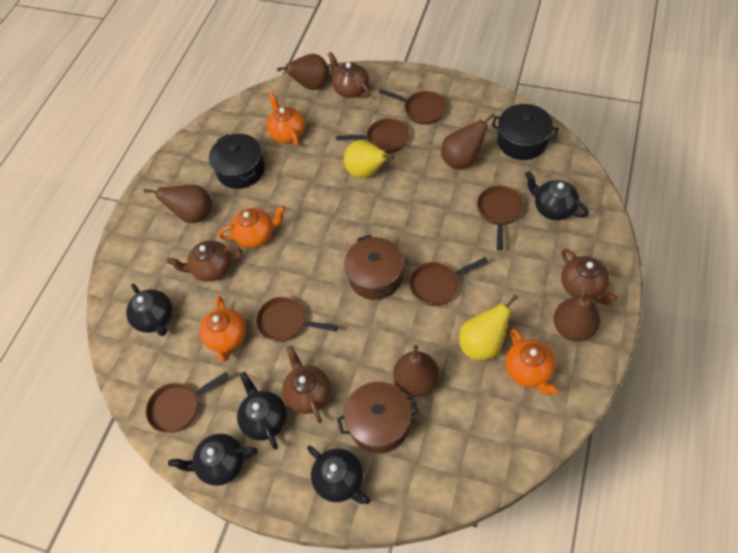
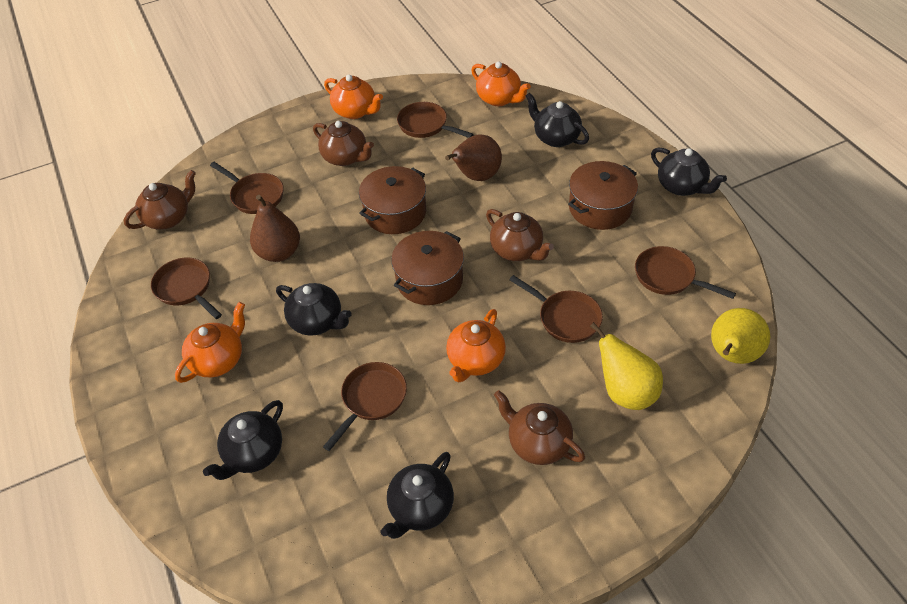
black pot: 2 -> 0
brown pear: 5 -> 2
brown pot: 2 -> 3

